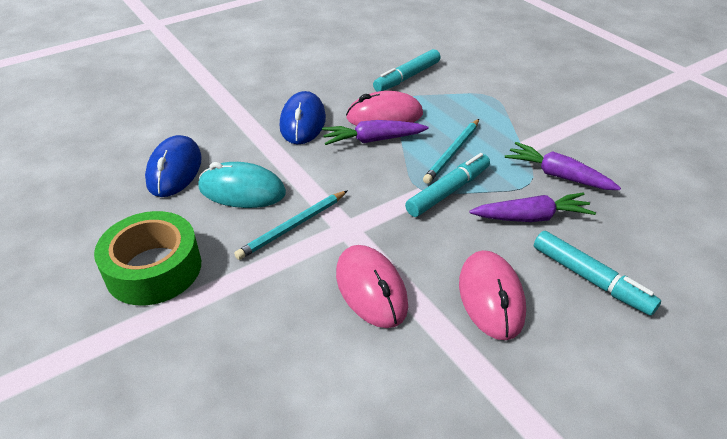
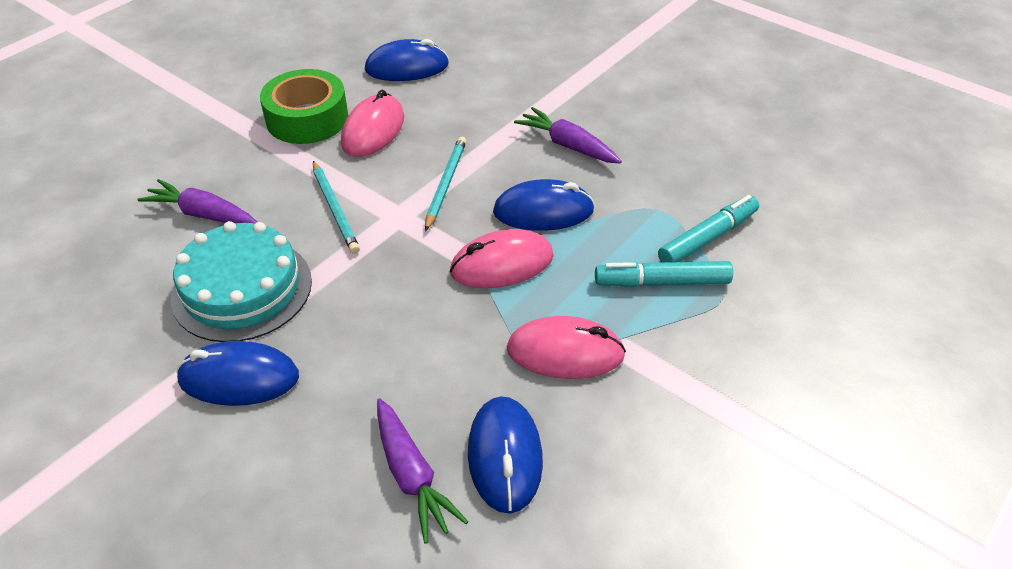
blue mouse: 2 -> 4
turquoise cake: 0 -> 1
turquoise marker: 3 -> 2
turquoise mouse: 1 -> 0

